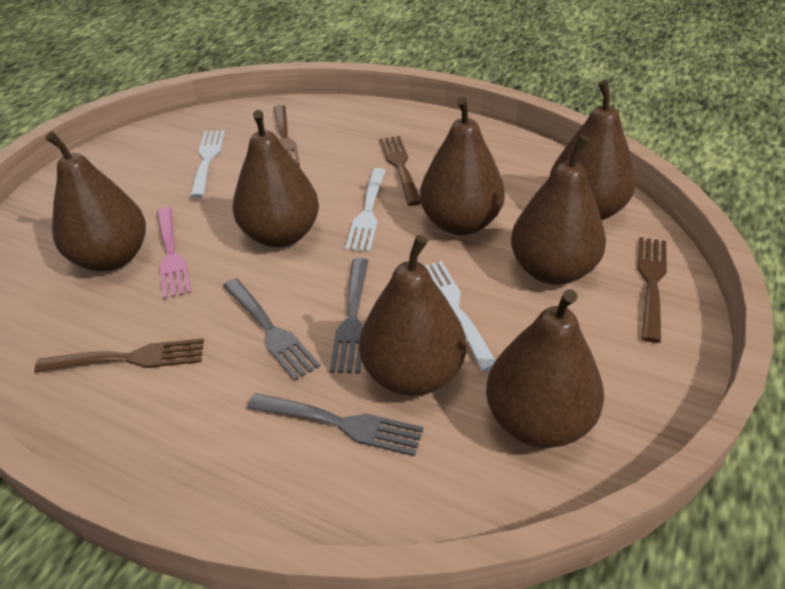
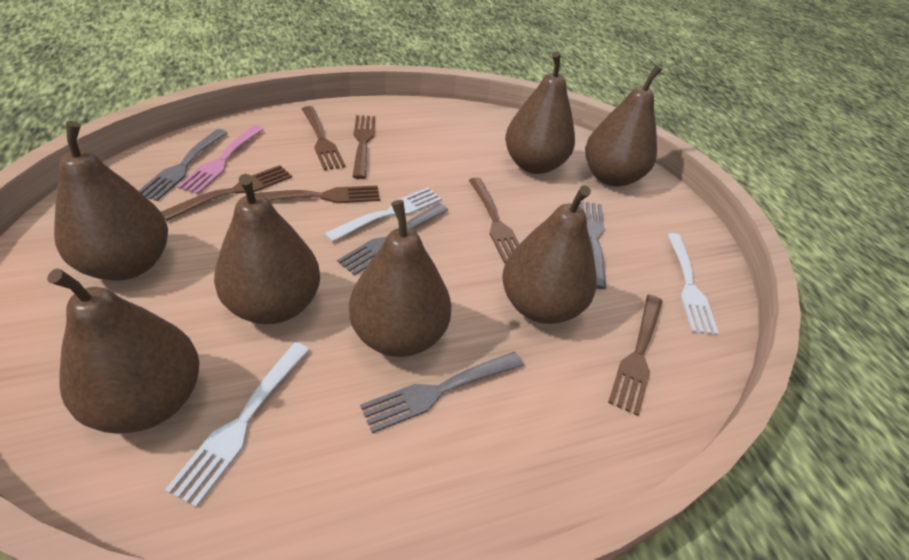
brown fork: 4 -> 6
grey fork: 3 -> 4

